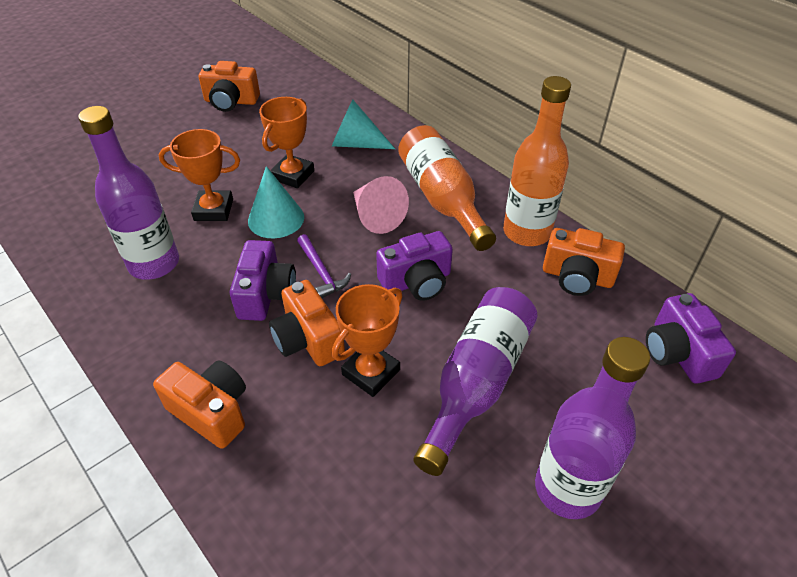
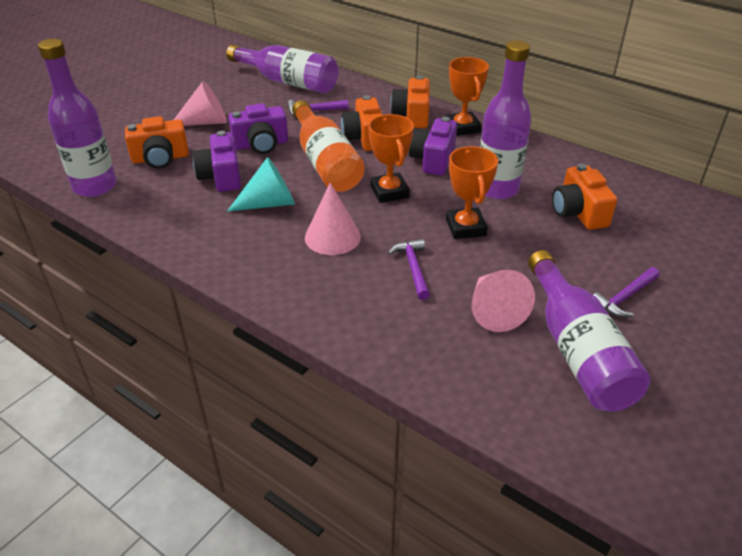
orange bottle: 2 -> 1
pink cone: 1 -> 3
purple bottle: 3 -> 4
purple hammer: 1 -> 3
turquoise cone: 2 -> 1

